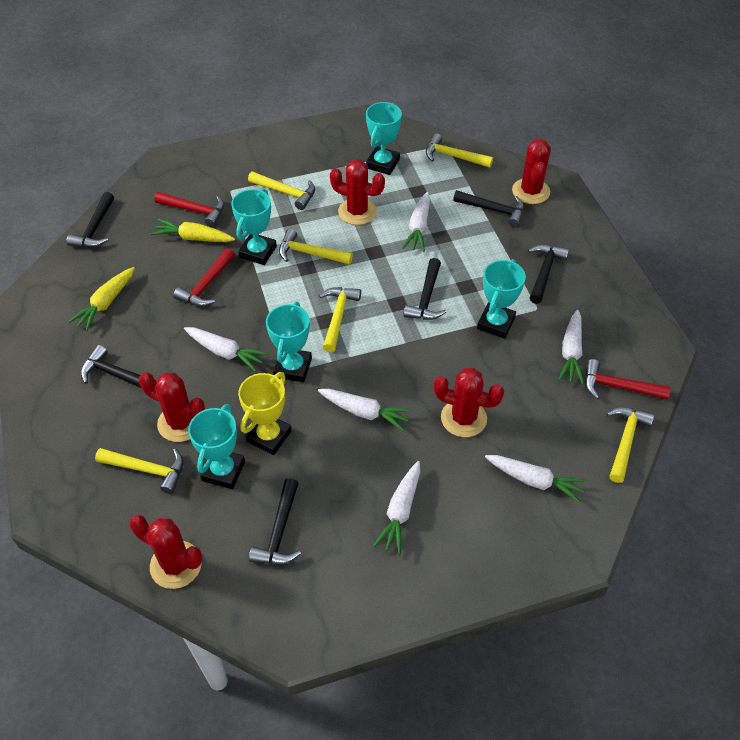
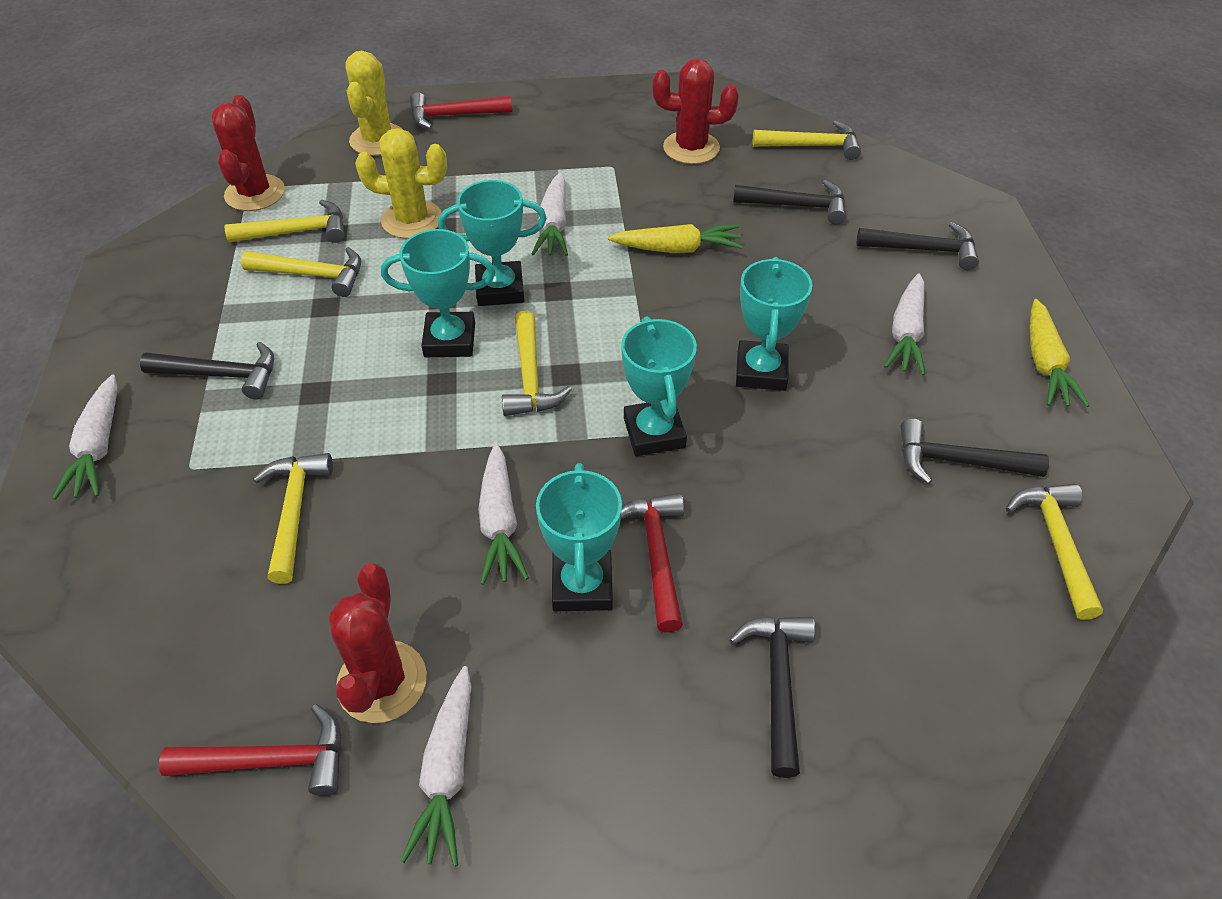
black hammer: 6 -> 5
red cactus: 5 -> 3
white carrot: 6 -> 5
yellow cactus: 0 -> 2
yellow trophy: 1 -> 0

